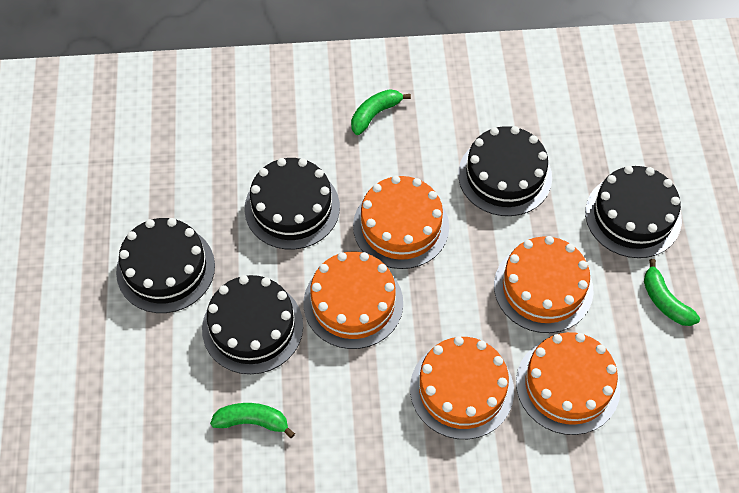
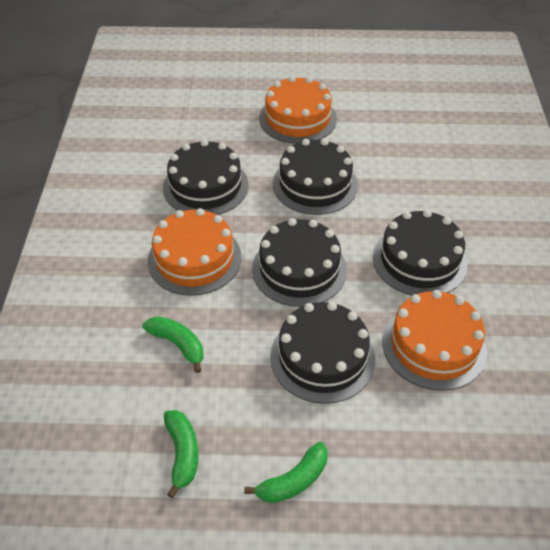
orange cake: 5 -> 3

